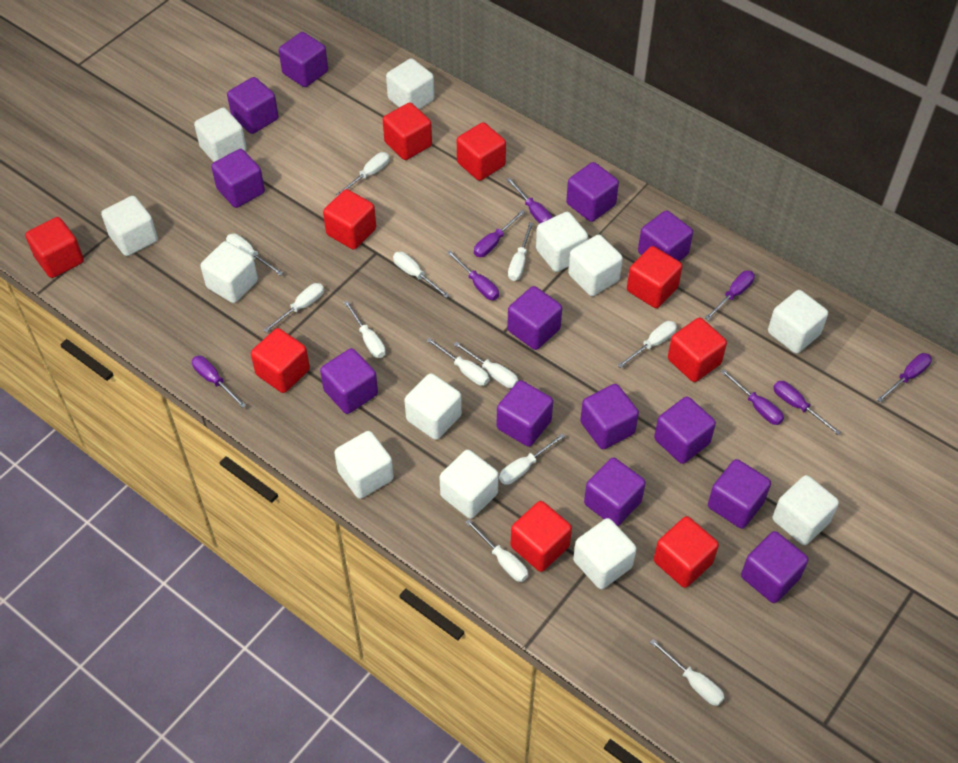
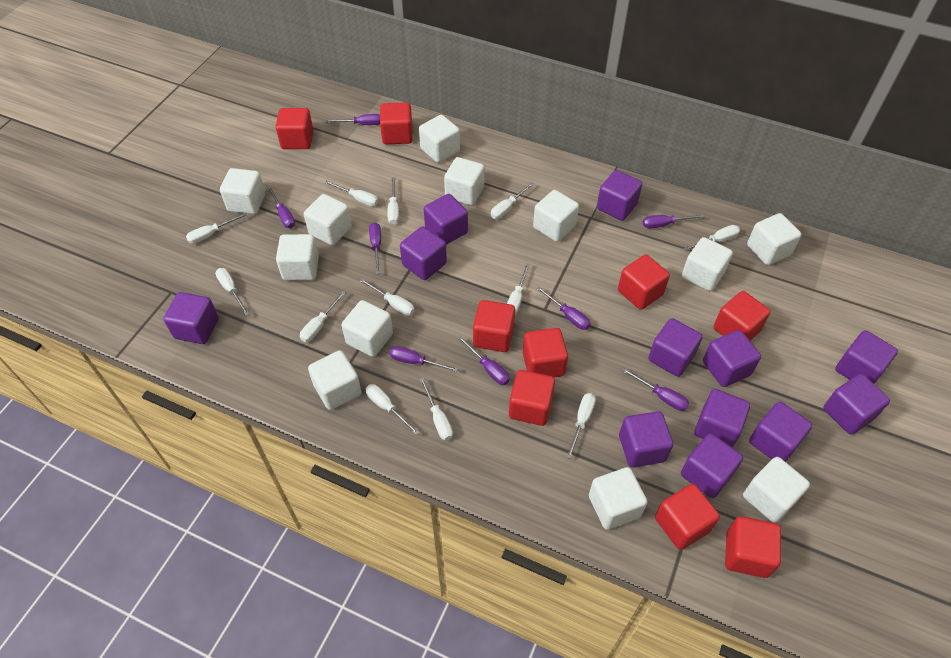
purple cube: 13 -> 12

